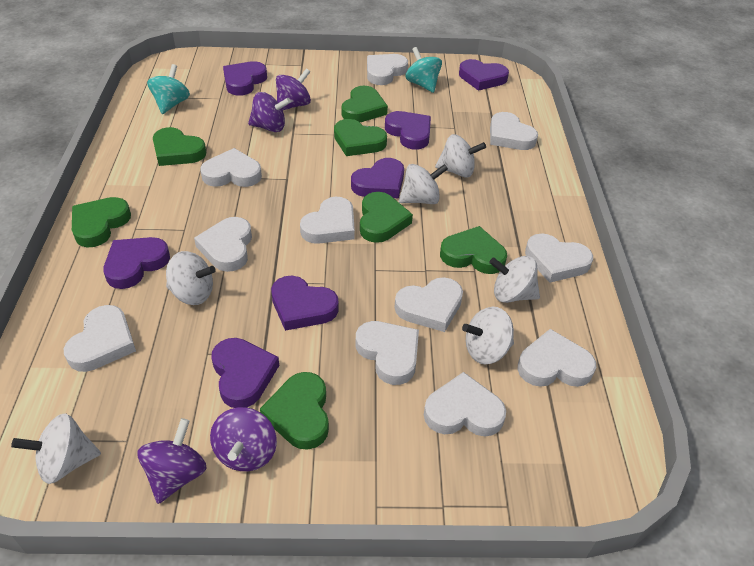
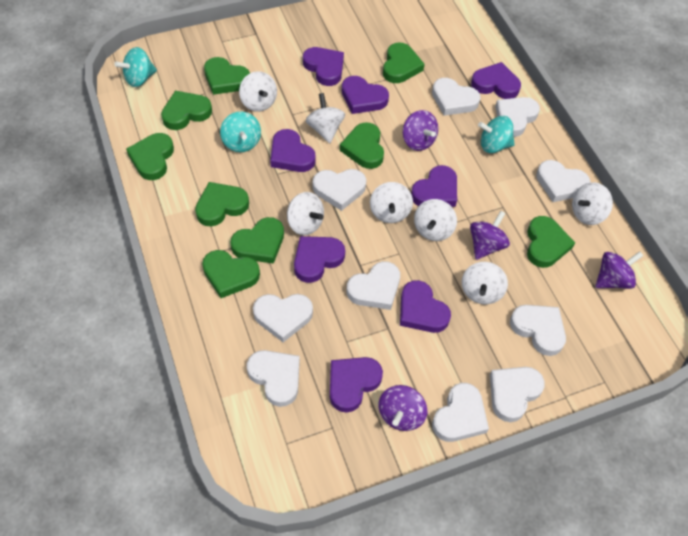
green heart: 7 -> 9
purple heart: 7 -> 8
turquoise spinning top: 2 -> 3
white heart: 11 -> 10
white spinning top: 6 -> 7

